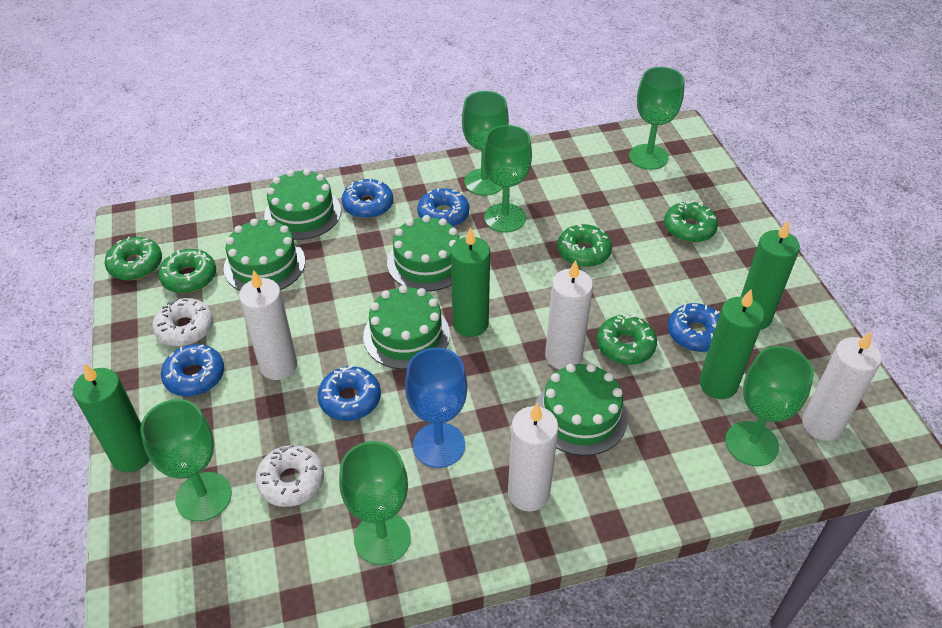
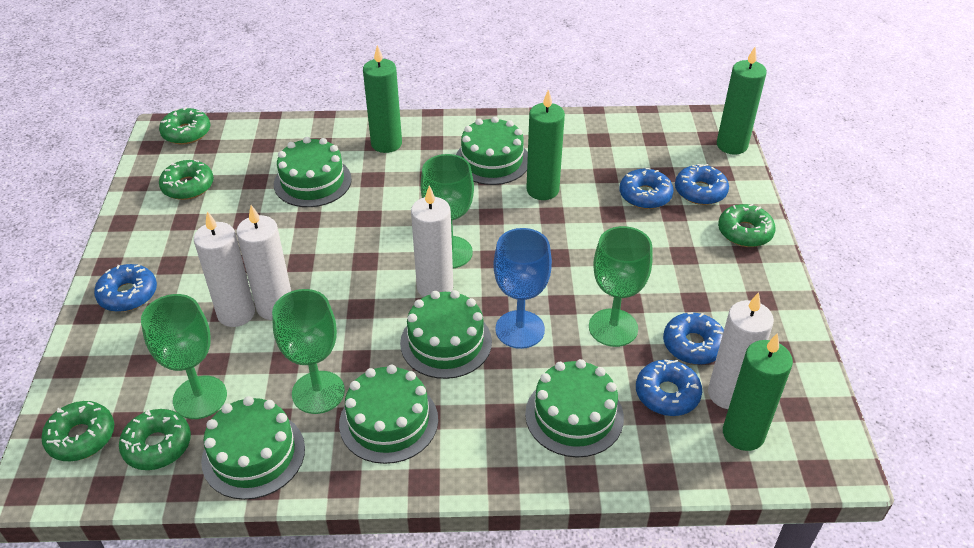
green cake: 5 -> 6
green goblet: 6 -> 4
white donut: 2 -> 0

